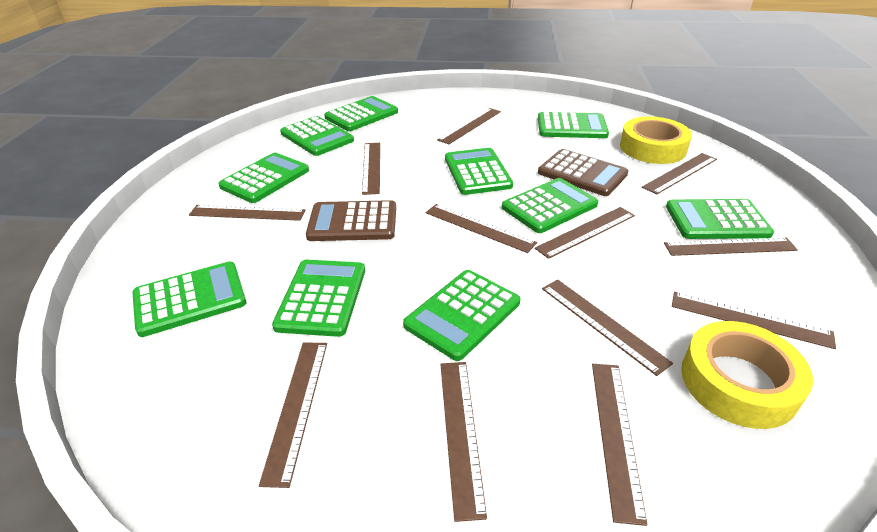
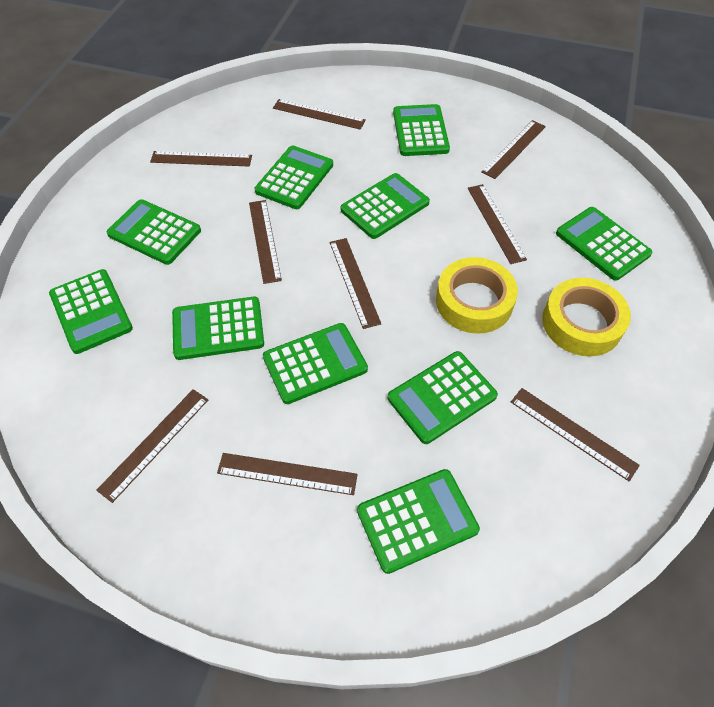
brown calculator: 2 -> 0
brown ruler: 12 -> 9

